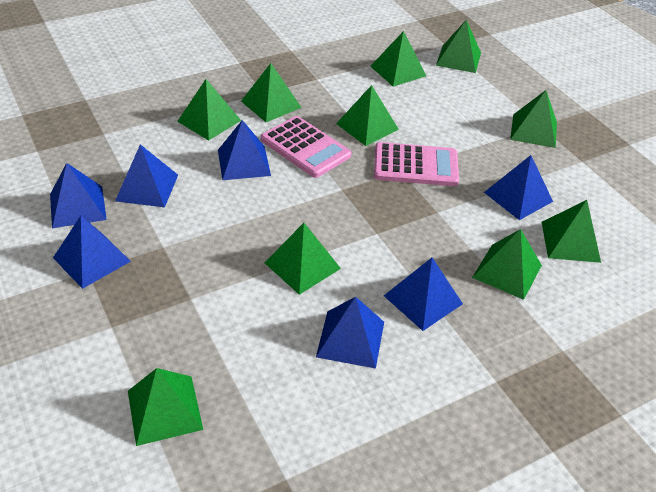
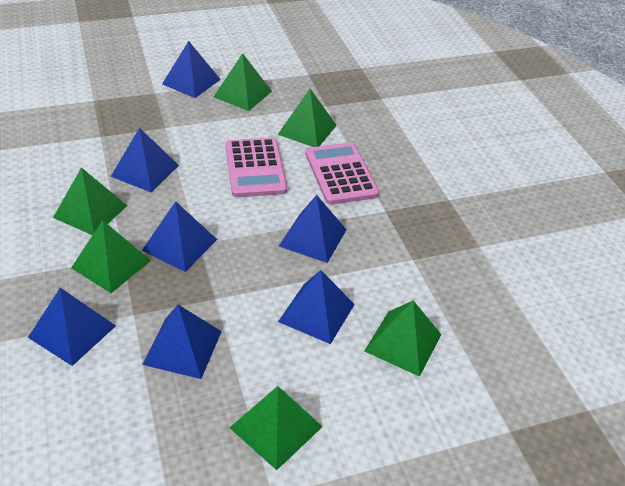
green pyramid: 10 -> 6

